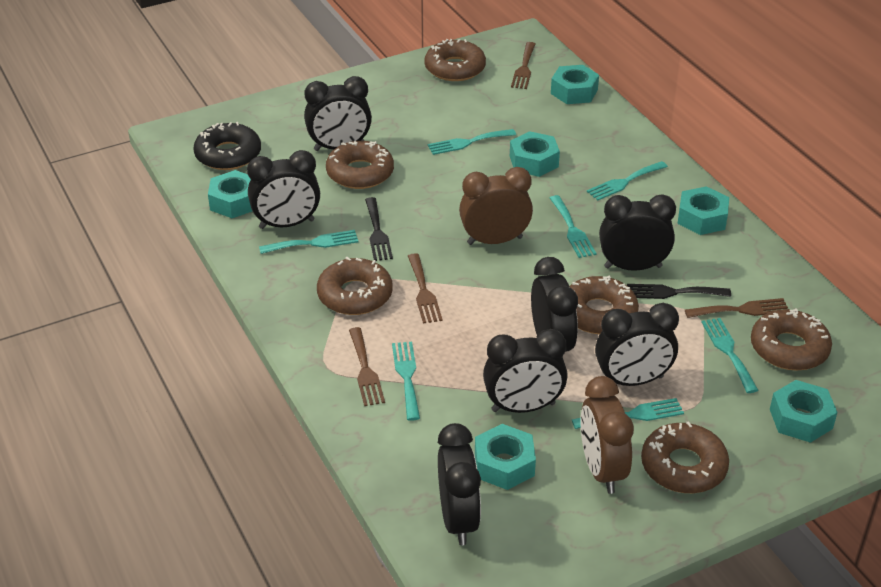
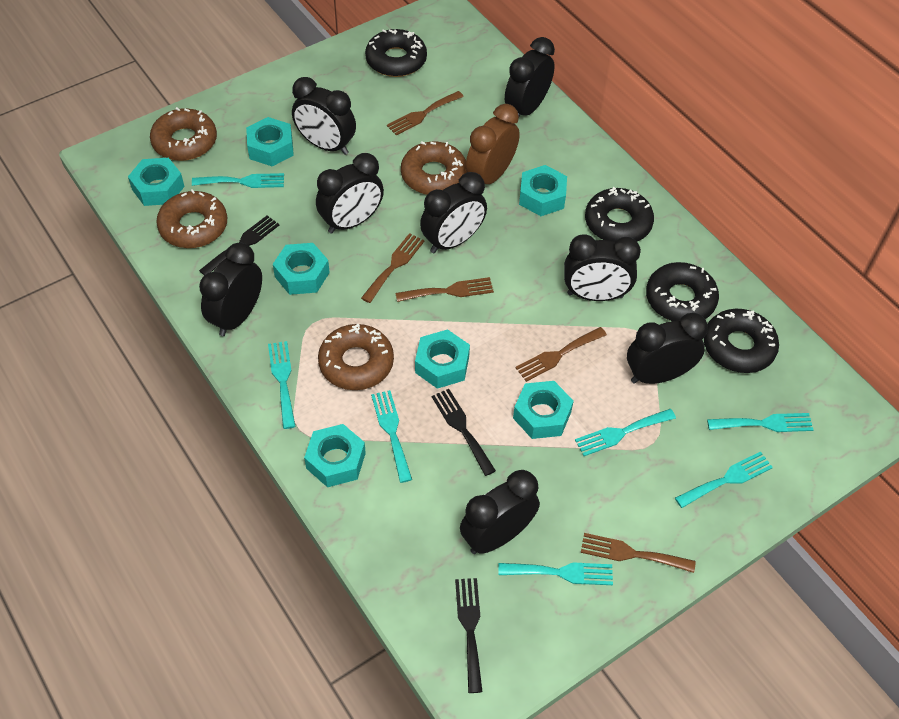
black clock: 7 -> 8
black donut: 1 -> 4
black fork: 2 -> 3
brown clock: 2 -> 1
brown donut: 6 -> 4
brown fork: 4 -> 5
turquoise nut: 6 -> 7

